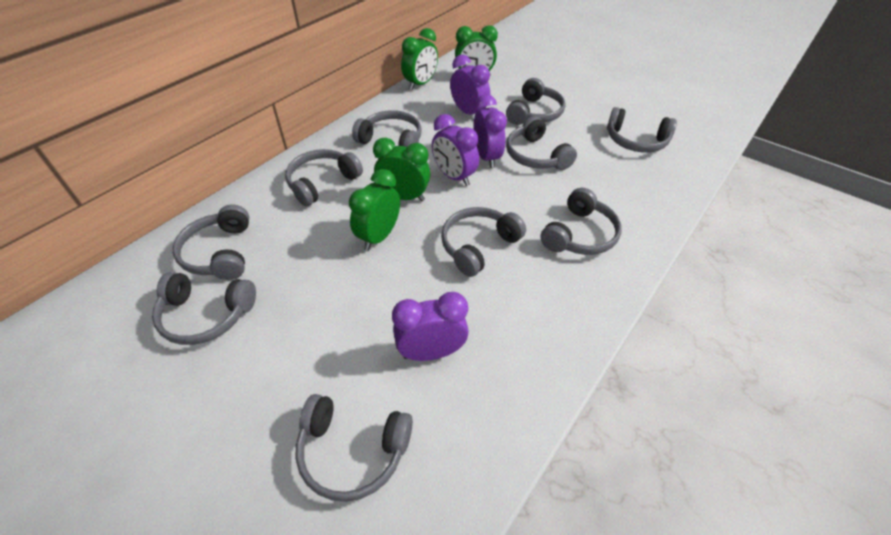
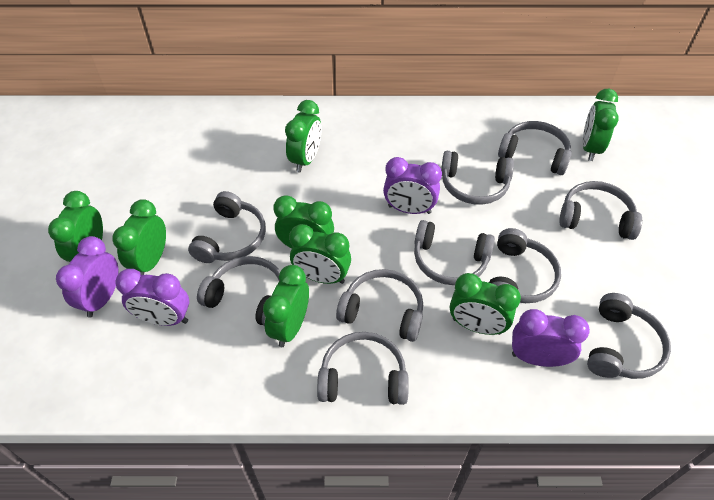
green clock: 4 -> 8

